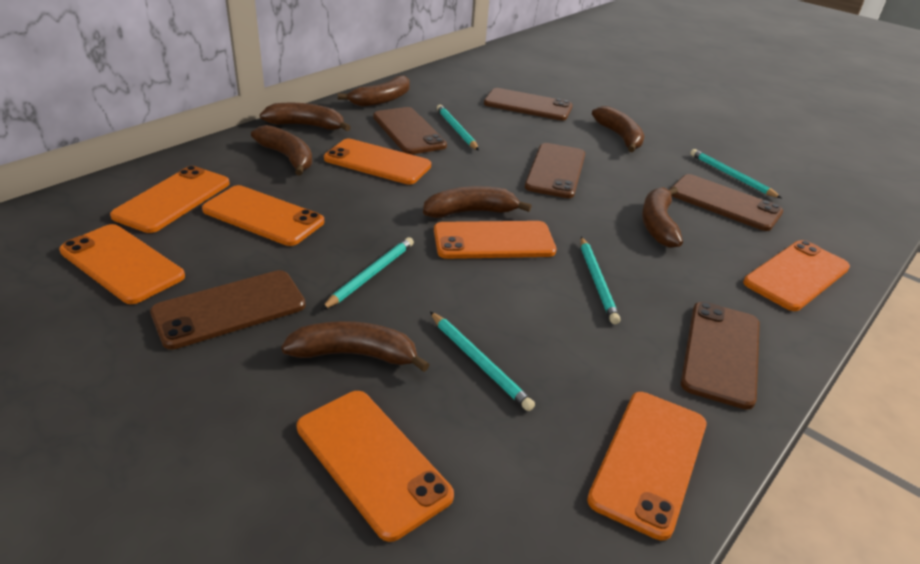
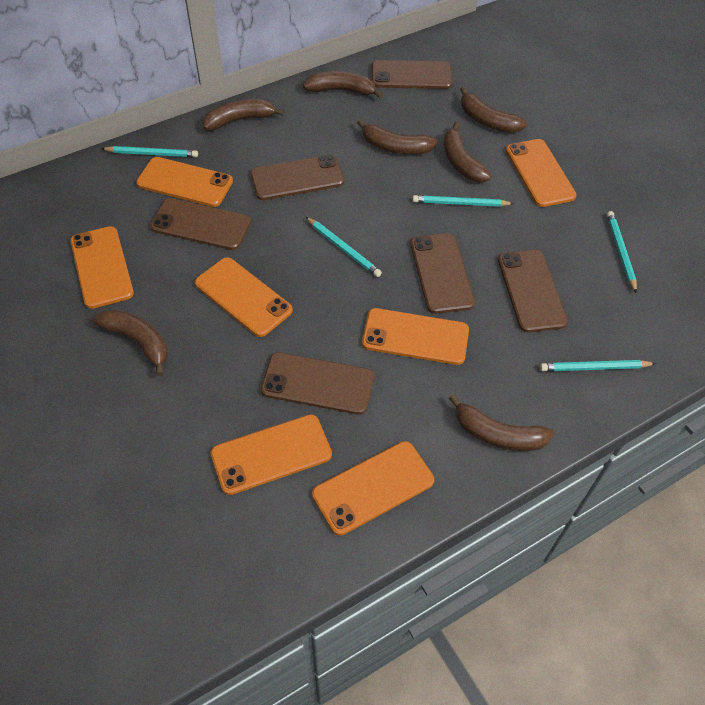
orange phone: 8 -> 7

